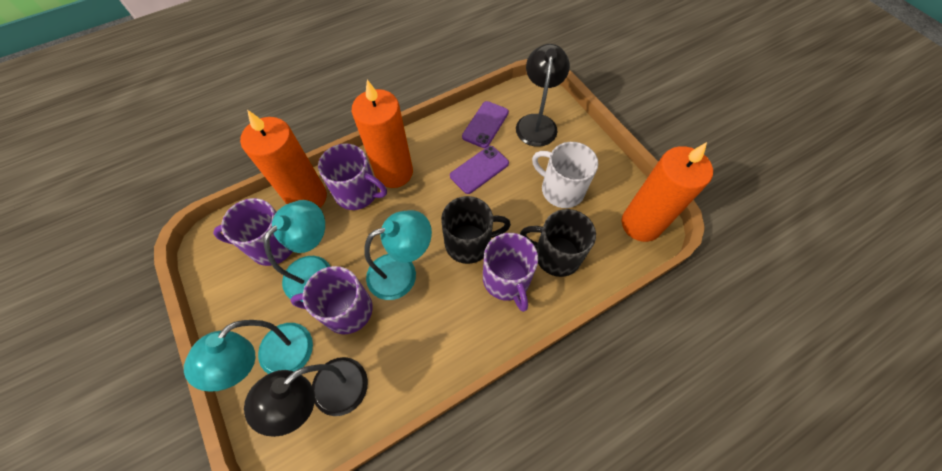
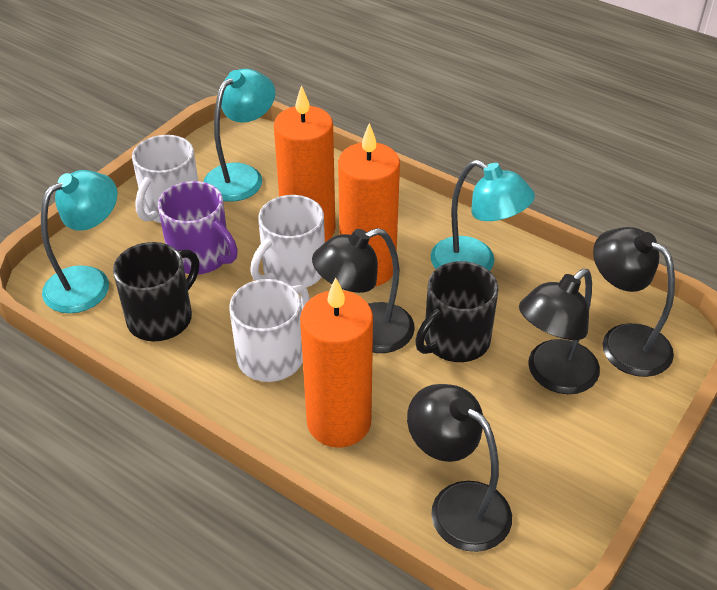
black lamp: 2 -> 4
purple mug: 4 -> 1
purple phone: 2 -> 0
white mug: 1 -> 3

